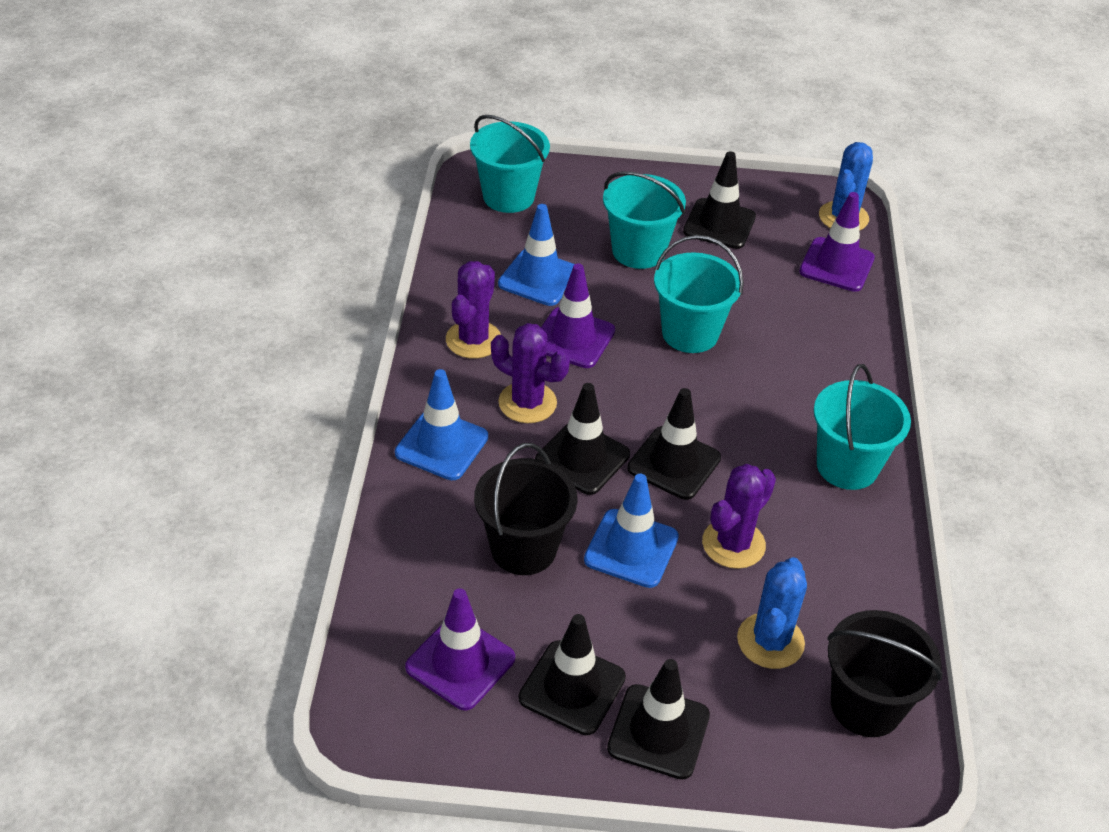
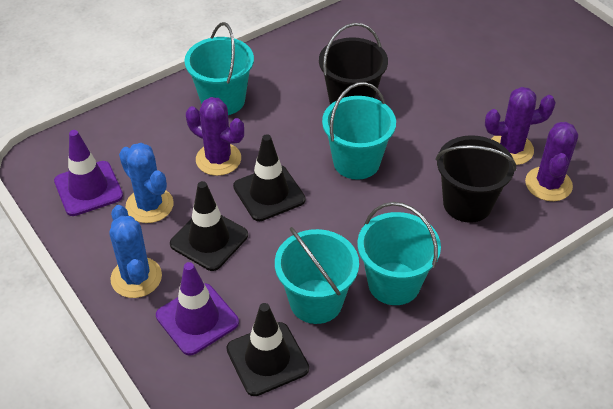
black traffic cone: 5 -> 3
blue traffic cone: 3 -> 0
purple traffic cone: 3 -> 2

